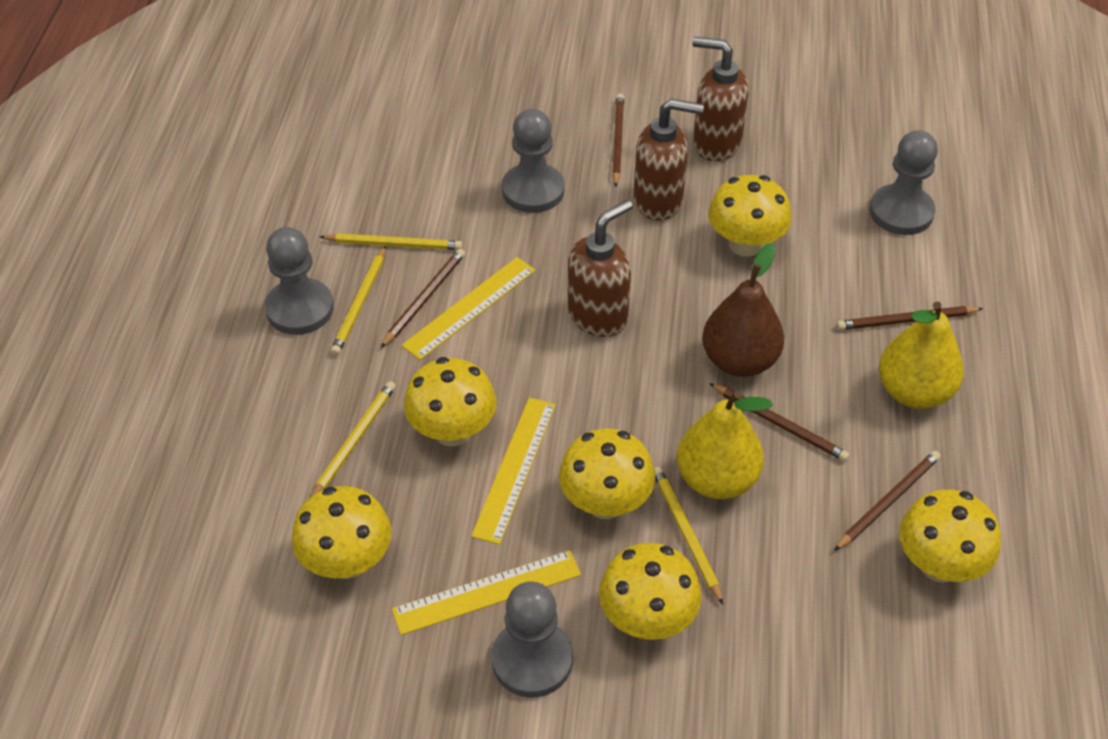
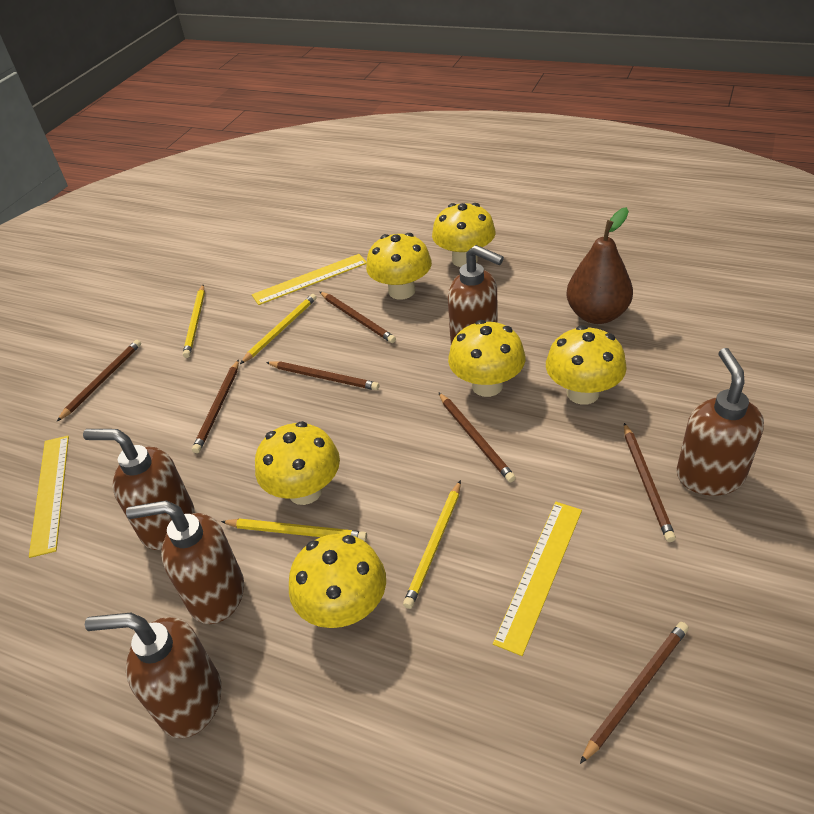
brown pencil: 5 -> 7
brown soap dispenser: 3 -> 5
grey pawn: 4 -> 0
yellow pear: 2 -> 0

